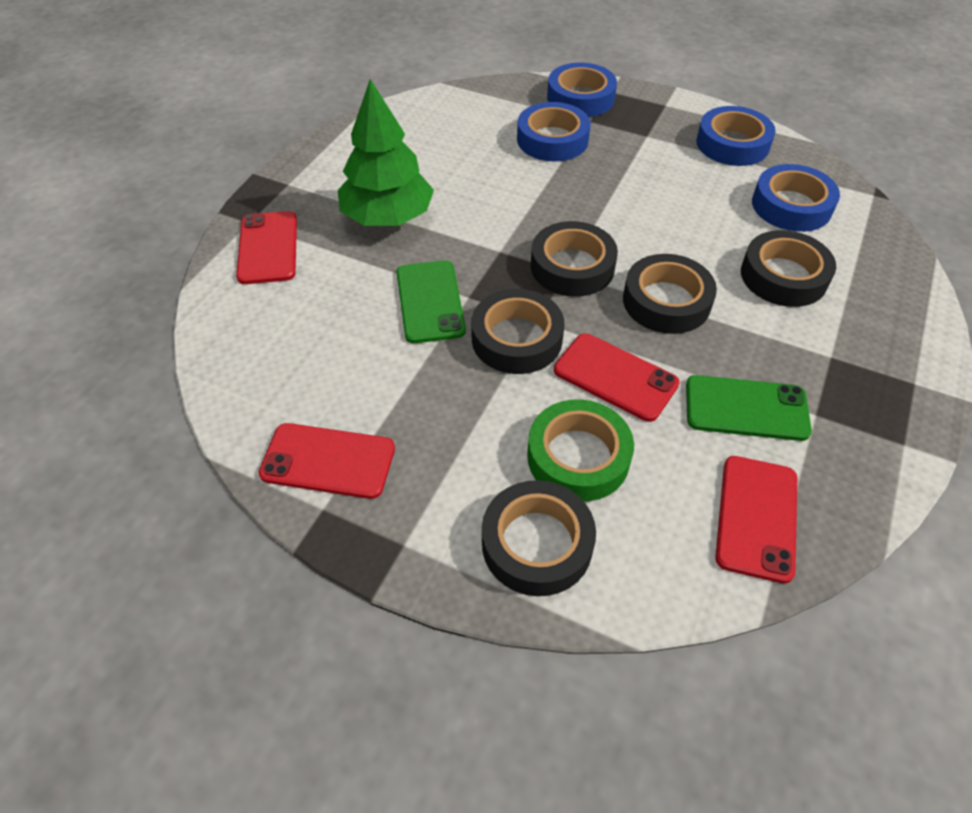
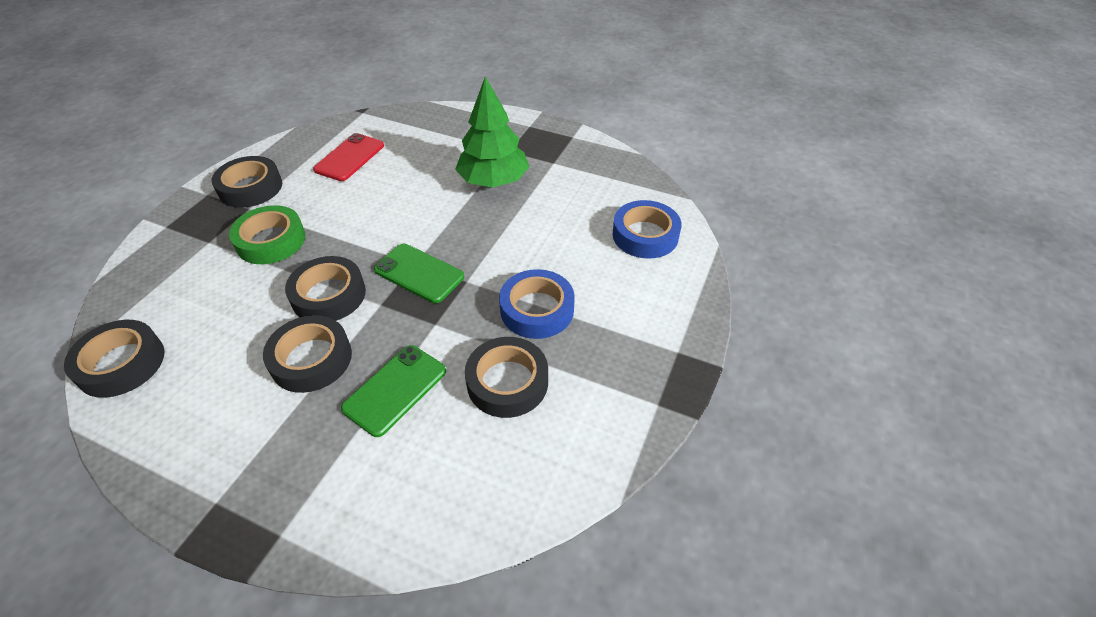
blue tape: 4 -> 2
red phone: 4 -> 1

